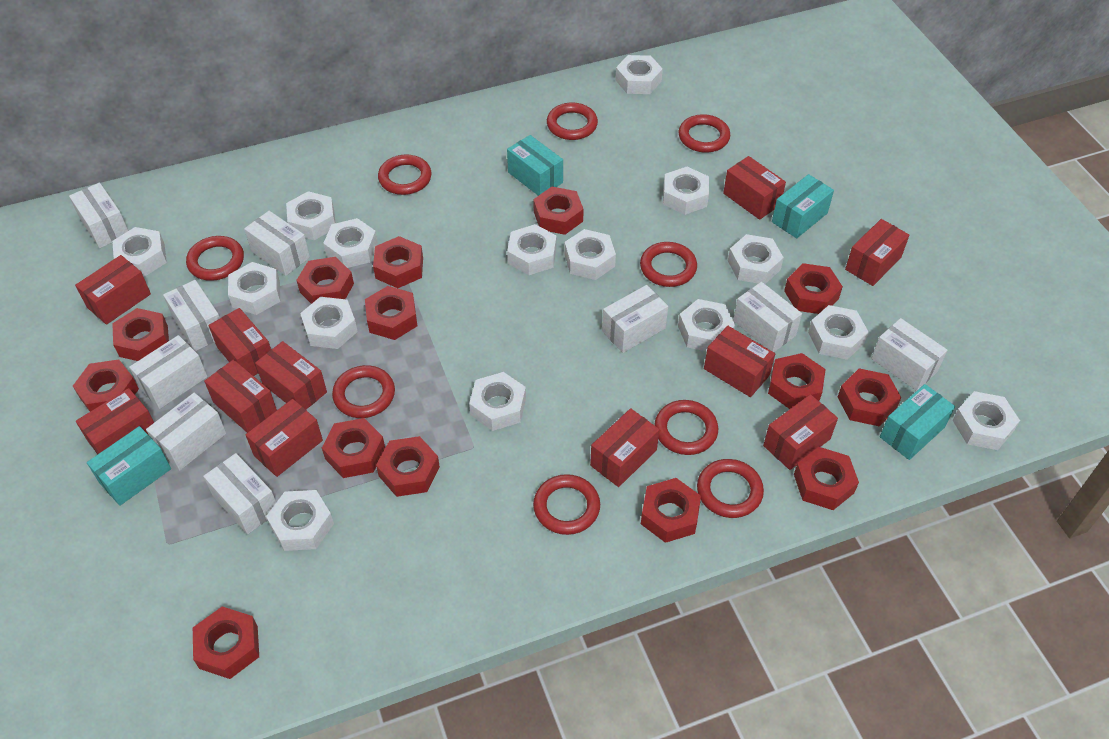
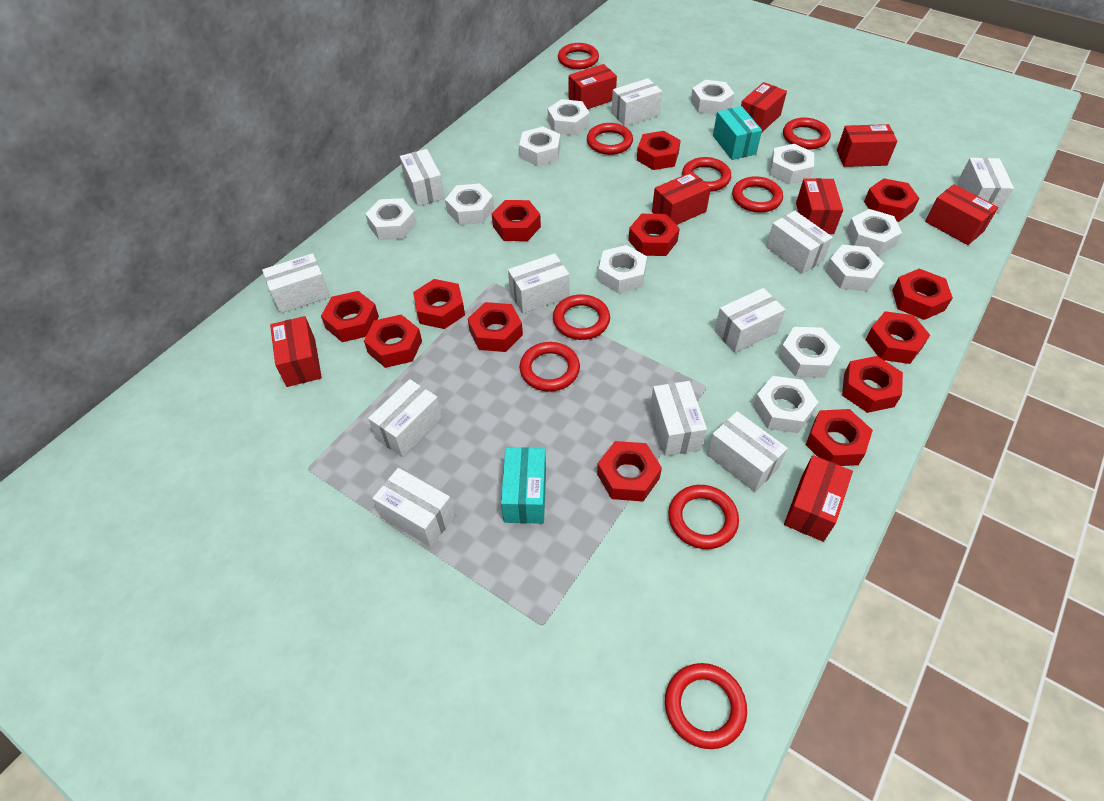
red box: 11 -> 8
red nut: 14 -> 13
turquoise box: 4 -> 2
white box: 9 -> 11
white nut: 15 -> 11

